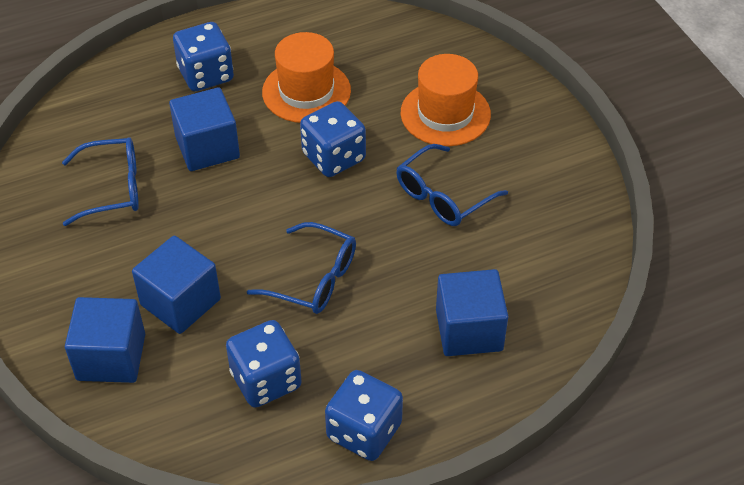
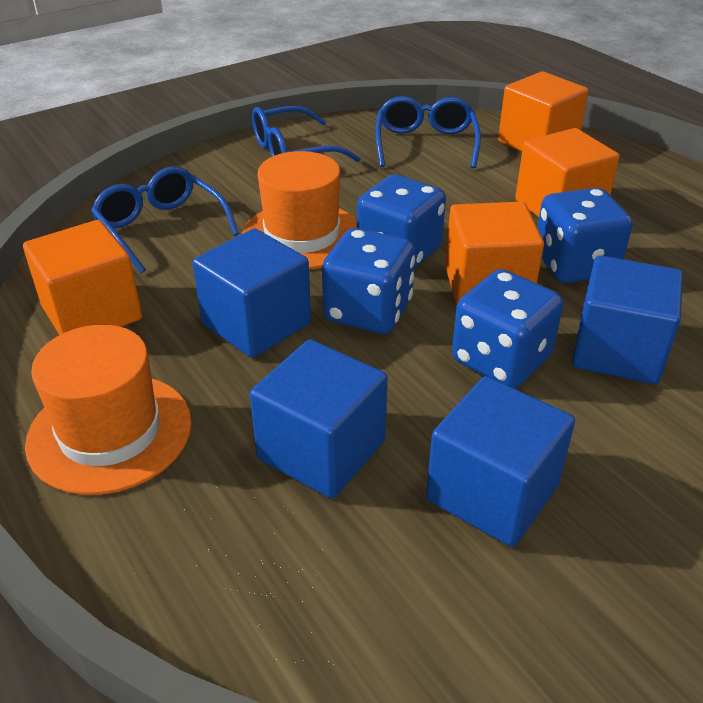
orange cube: 0 -> 4

